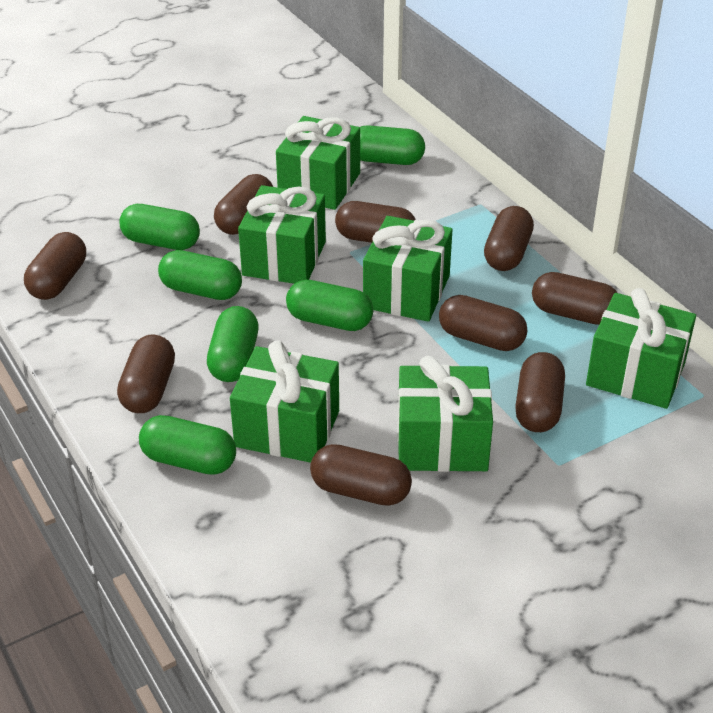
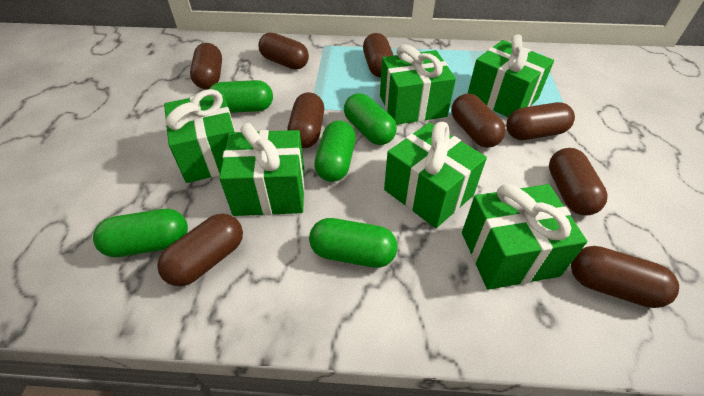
green capsule: 6 -> 5

